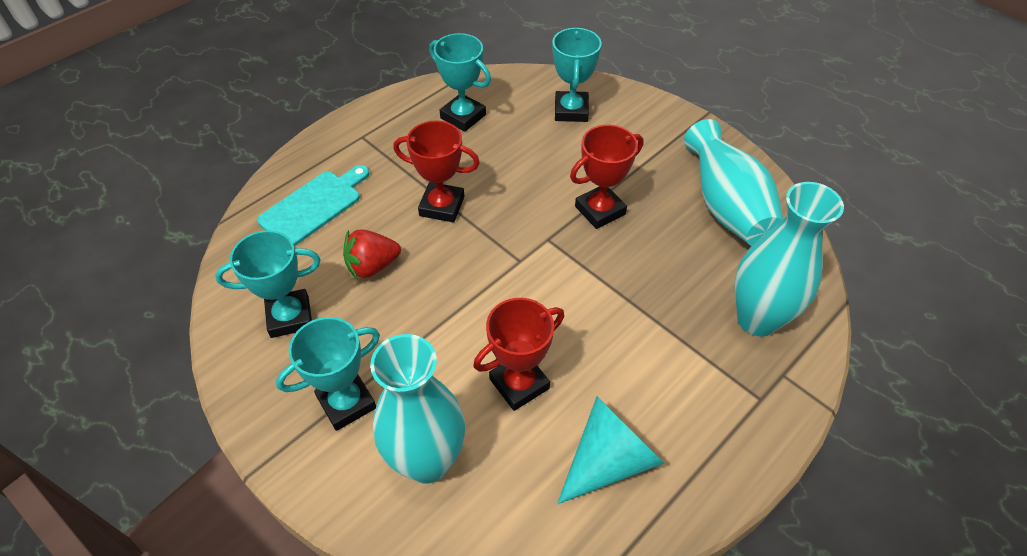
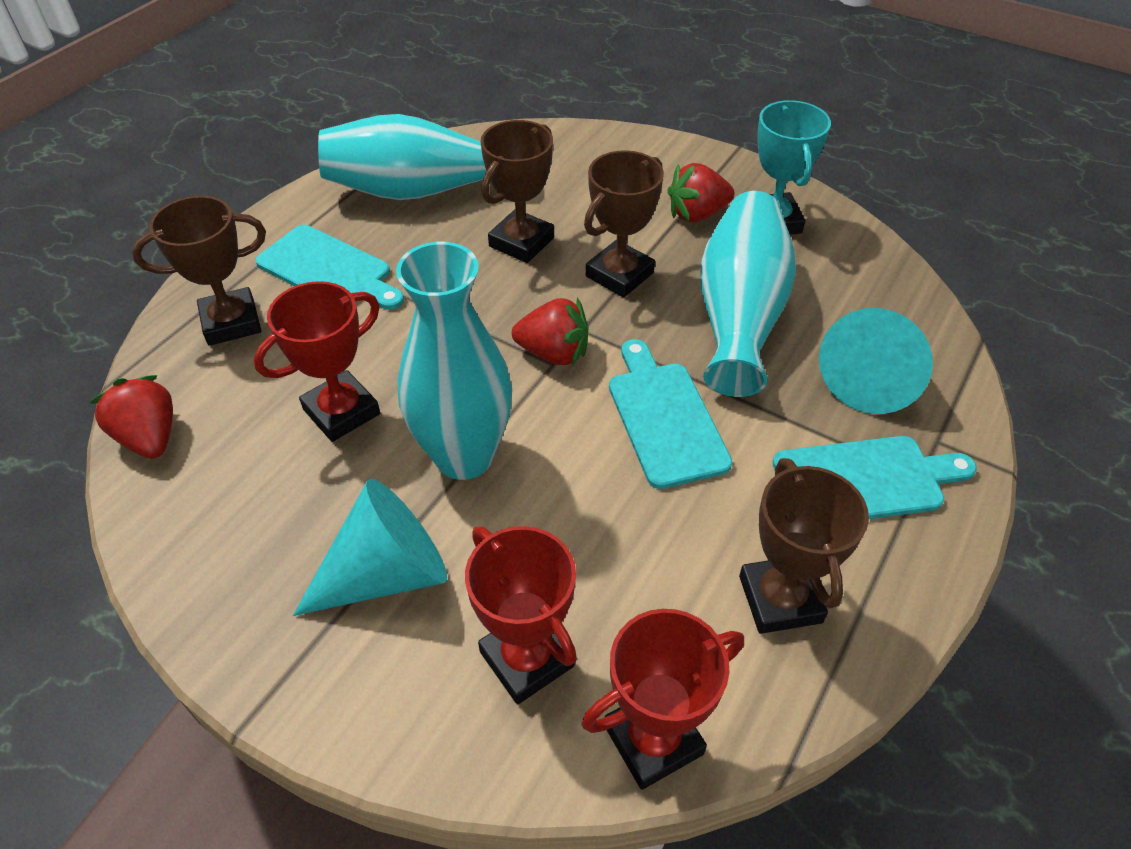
brown trophy: 0 -> 4
red strawberry: 1 -> 3
turquoise cone: 1 -> 2
turquoise cutting board: 1 -> 3
turquoise trophy: 4 -> 1

